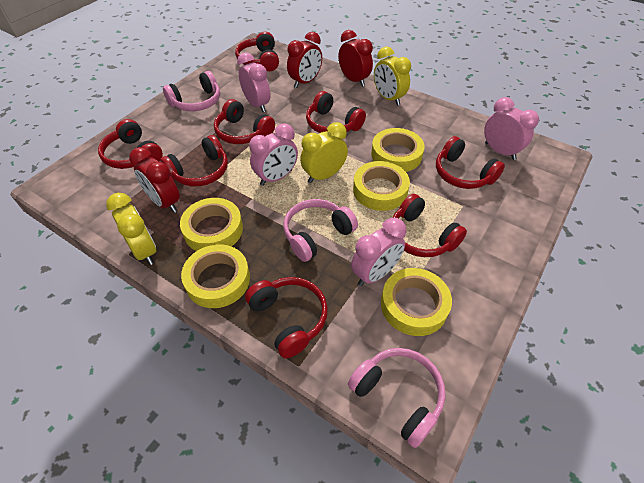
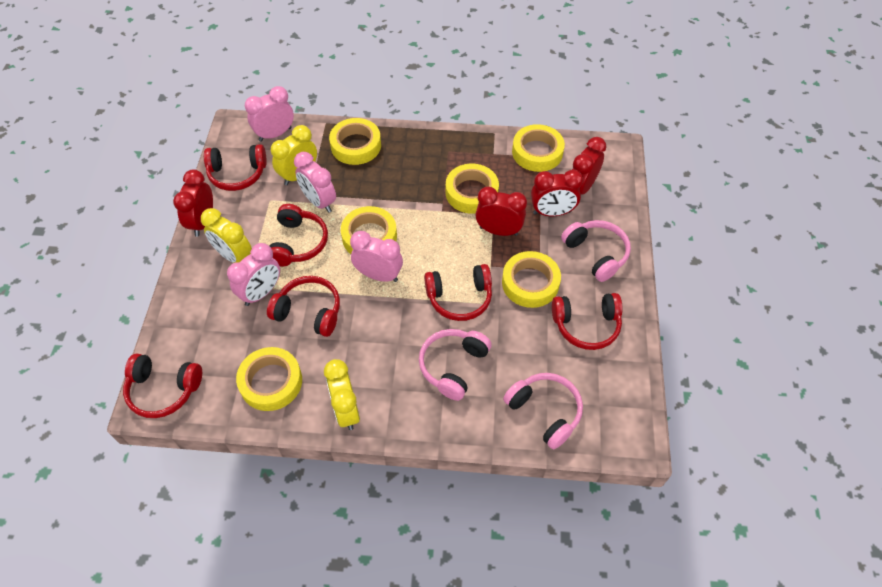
red clock: 3 -> 4
red headphones: 8 -> 6
yellow tape: 5 -> 6

